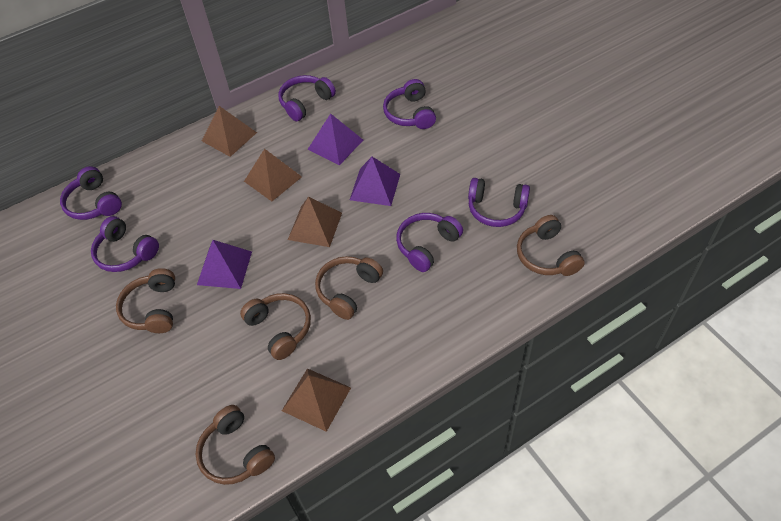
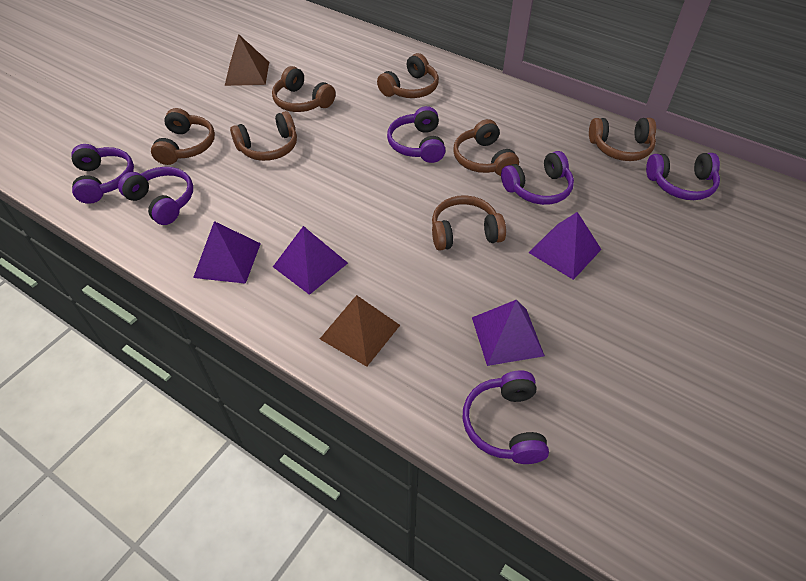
brown headphones: 5 -> 7
brown pyramid: 4 -> 2
purple pyramid: 3 -> 4

